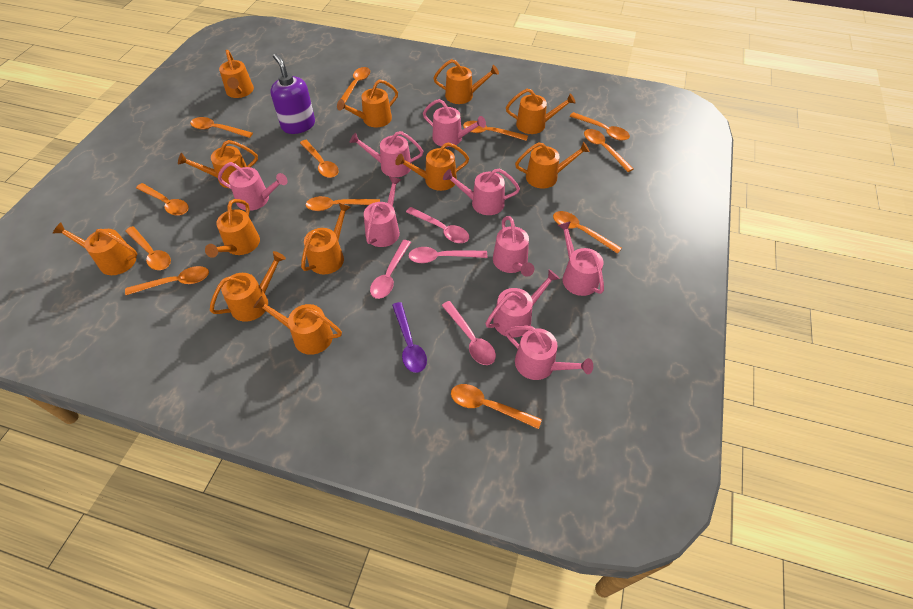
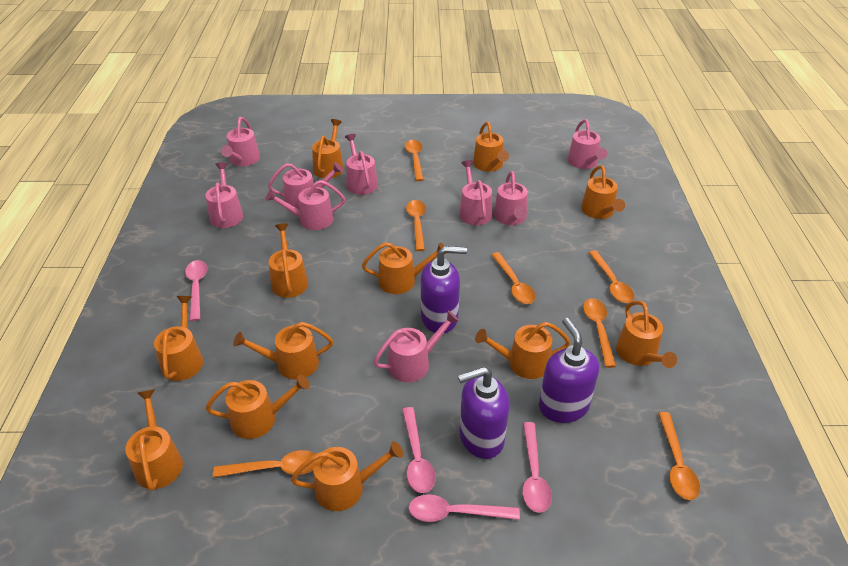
orange spoon: 12 -> 7
purple soap dispenser: 1 -> 3
purple spoon: 1 -> 0

